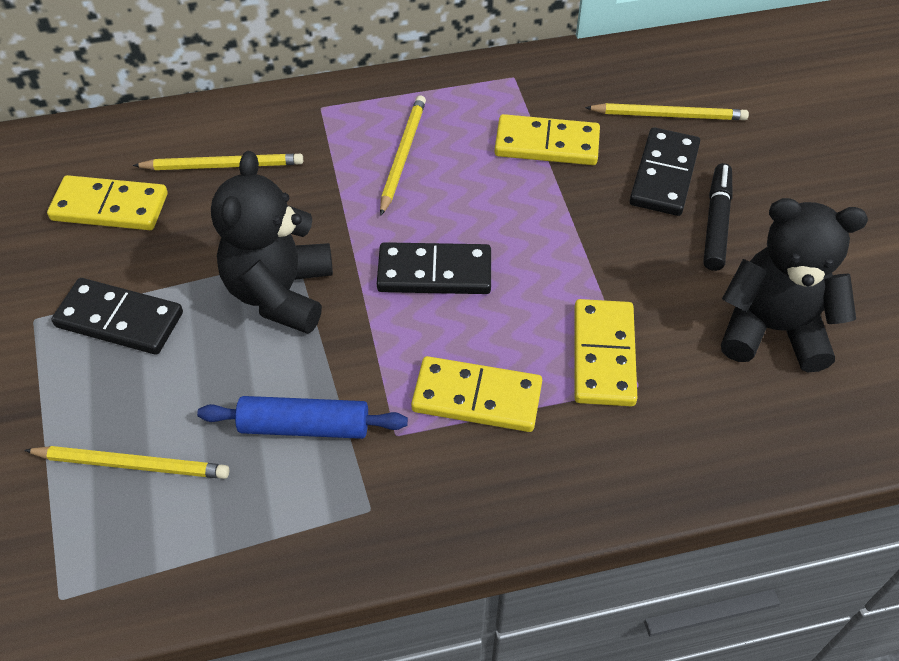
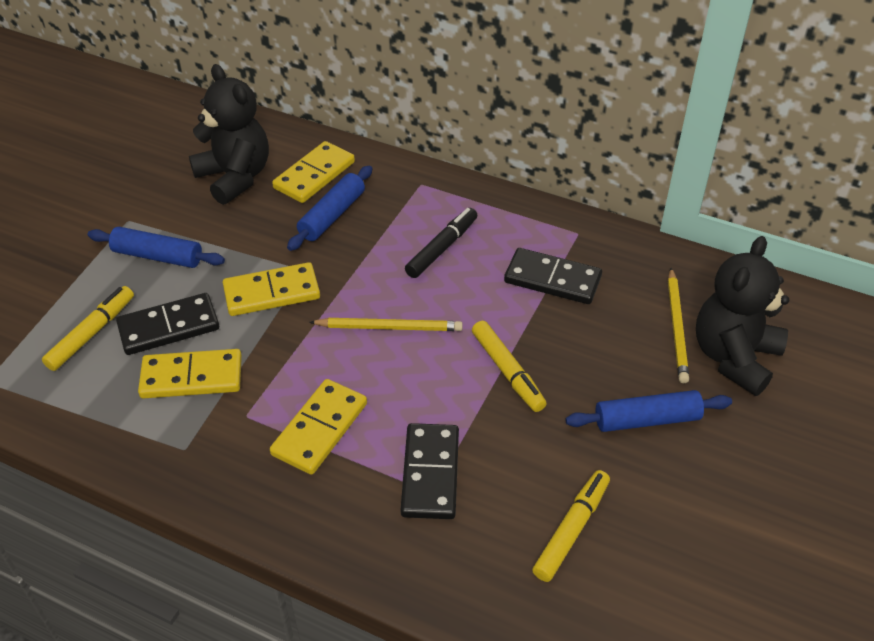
blue rolling pin: 1 -> 3
yellow marker: 0 -> 3
yellow pencil: 4 -> 2

